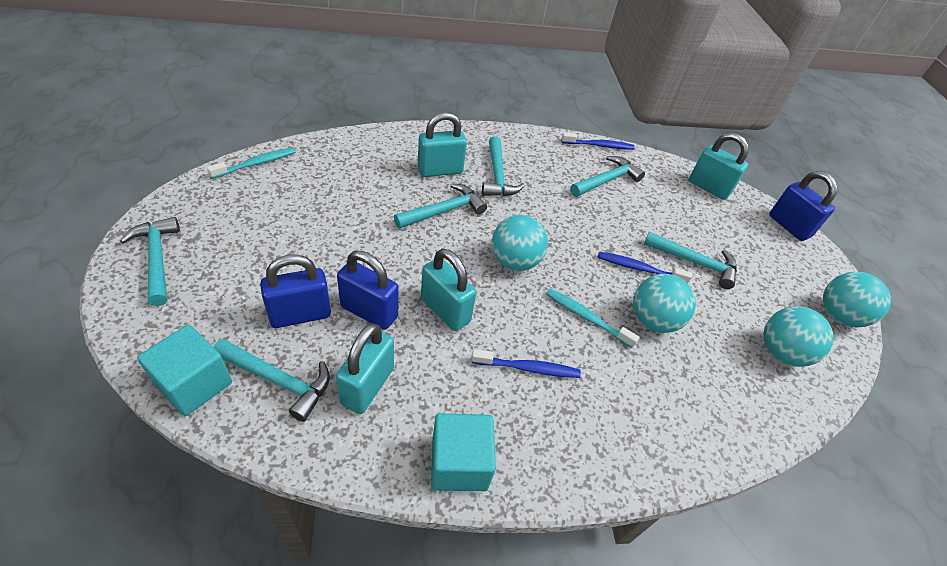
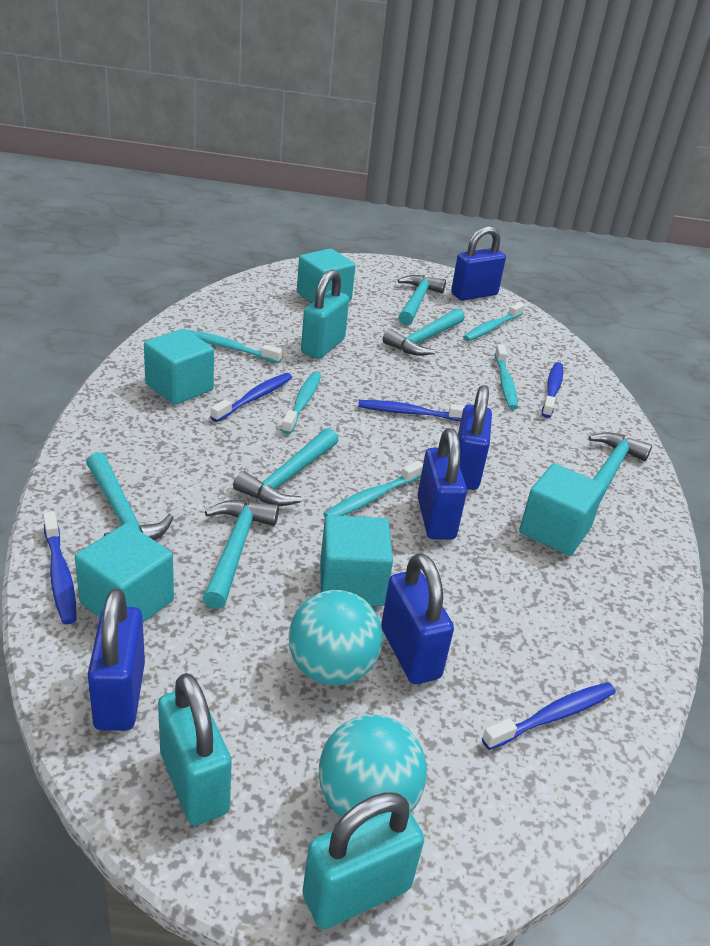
blue padlock: 3 -> 5
blue toothbrush: 3 -> 5
turquoise ball: 4 -> 2
turquoise cube: 2 -> 5
turquoise padlock: 4 -> 3
turquoise toothbrush: 2 -> 5

